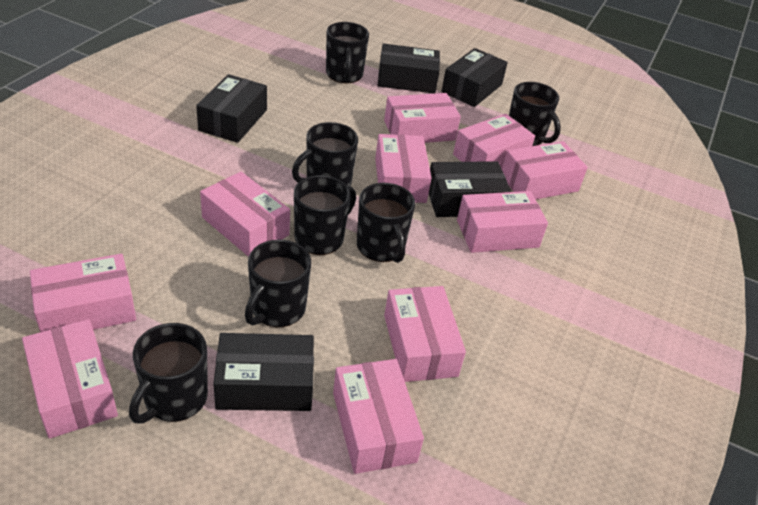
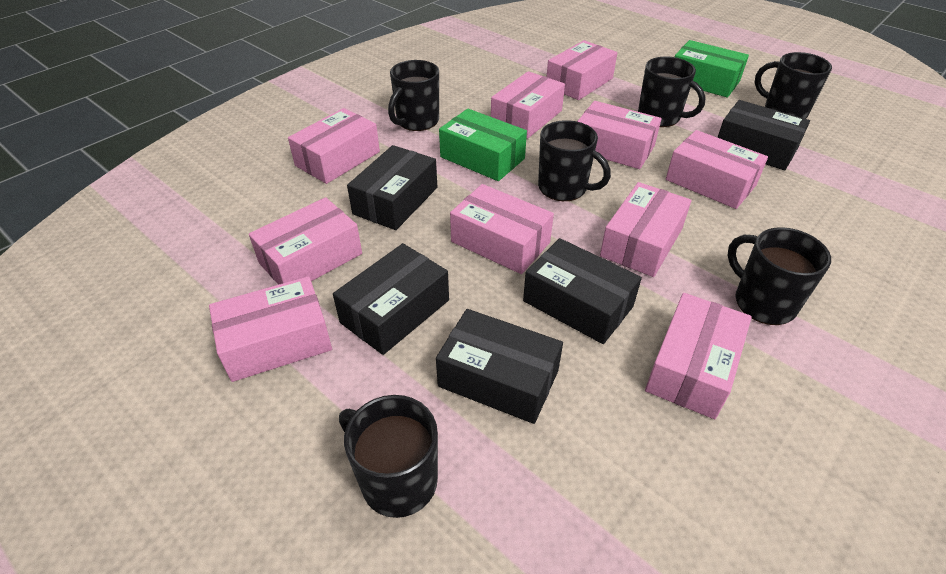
black mug: 7 -> 6
green box: 0 -> 2

